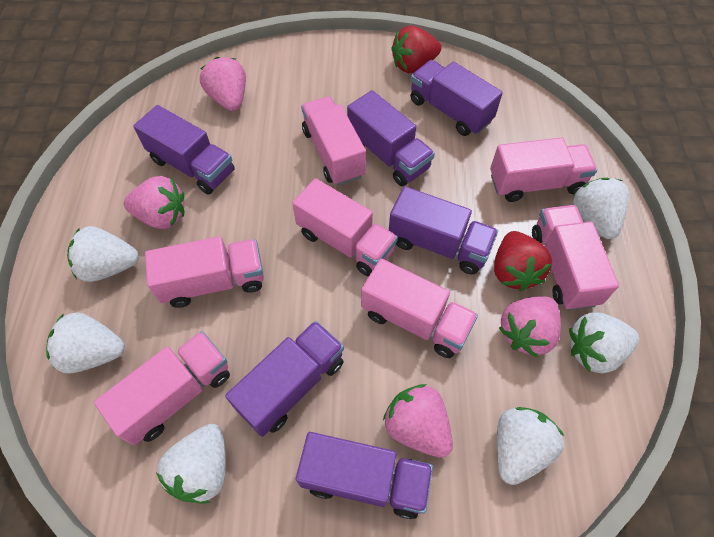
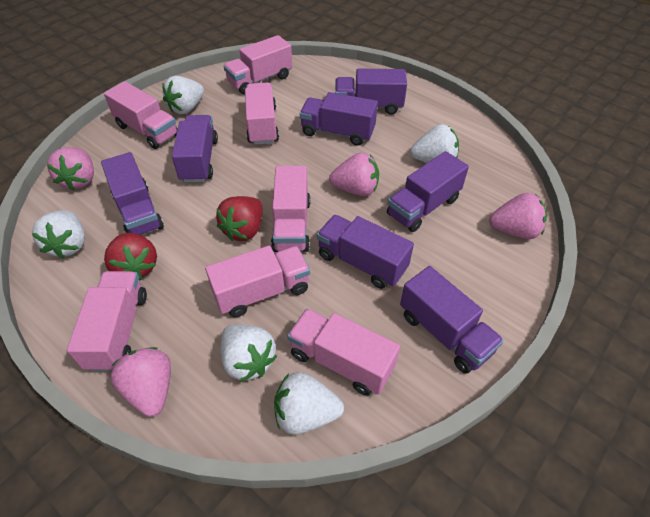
purple truck: 6 -> 7
white strawberry: 6 -> 5

